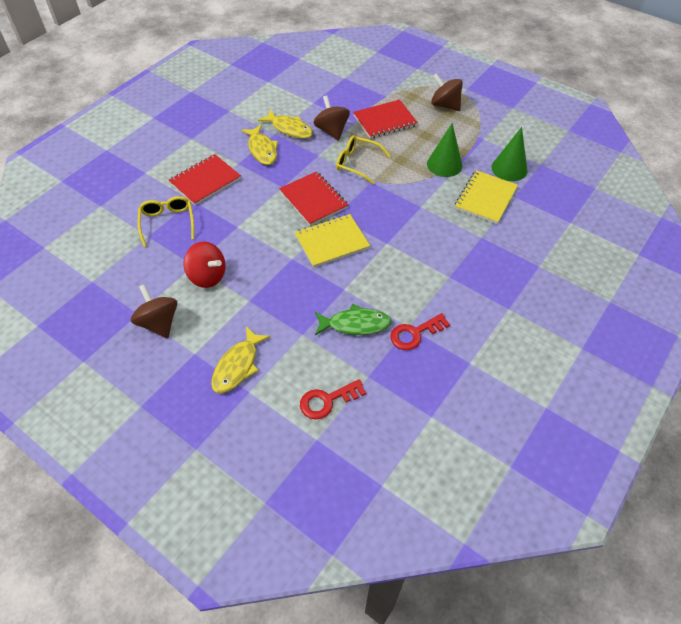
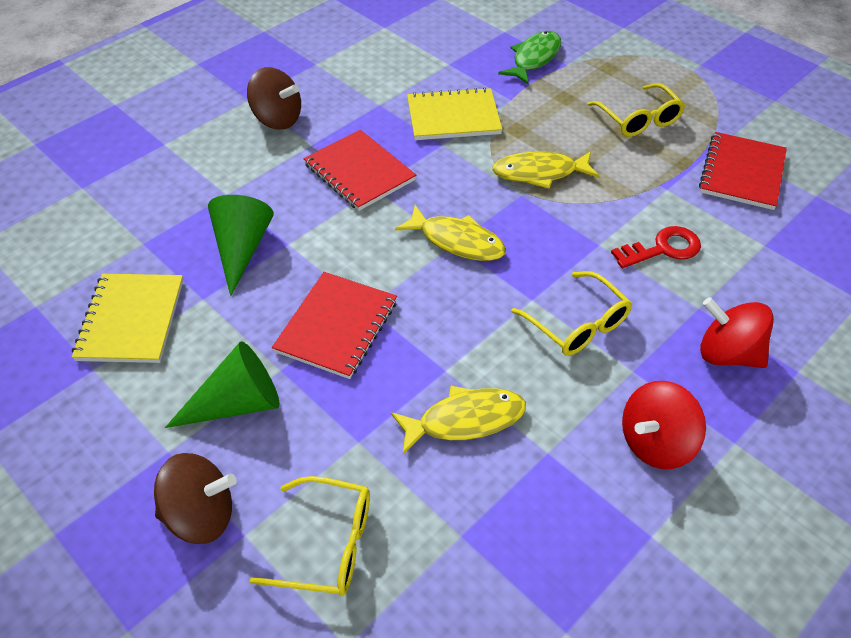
brown spinning top: 3 -> 2
red key: 2 -> 1
red spinning top: 1 -> 2
yellow glasses: 2 -> 3

